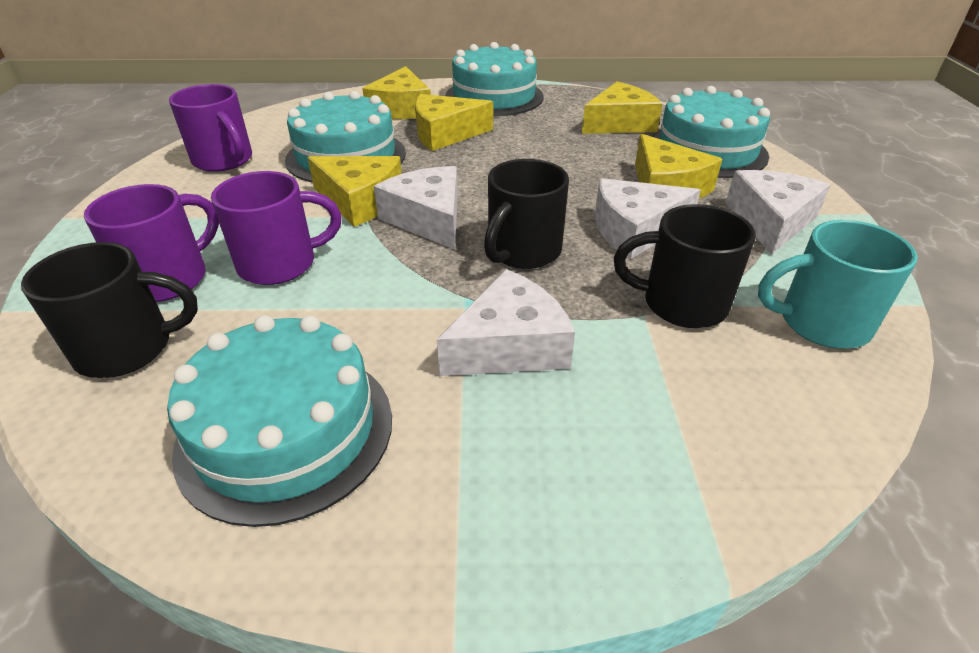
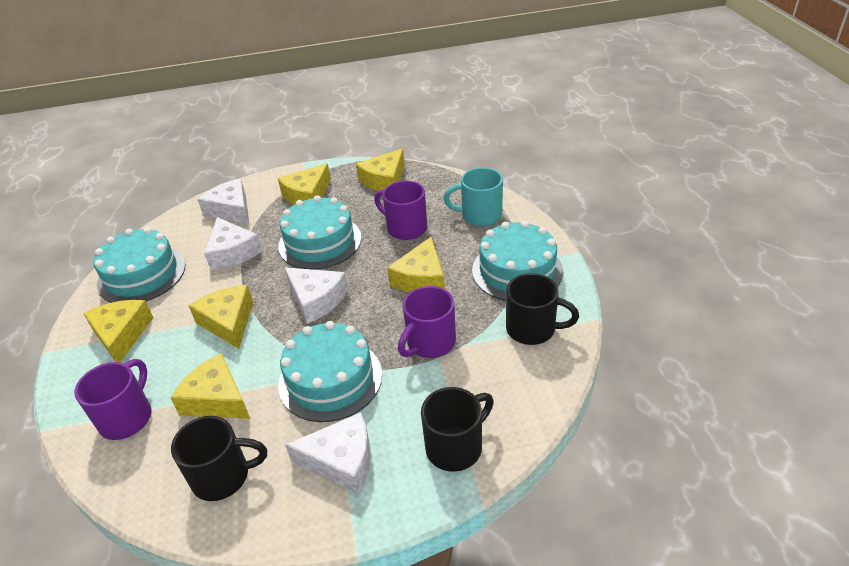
yellow cheese: 5 -> 6

